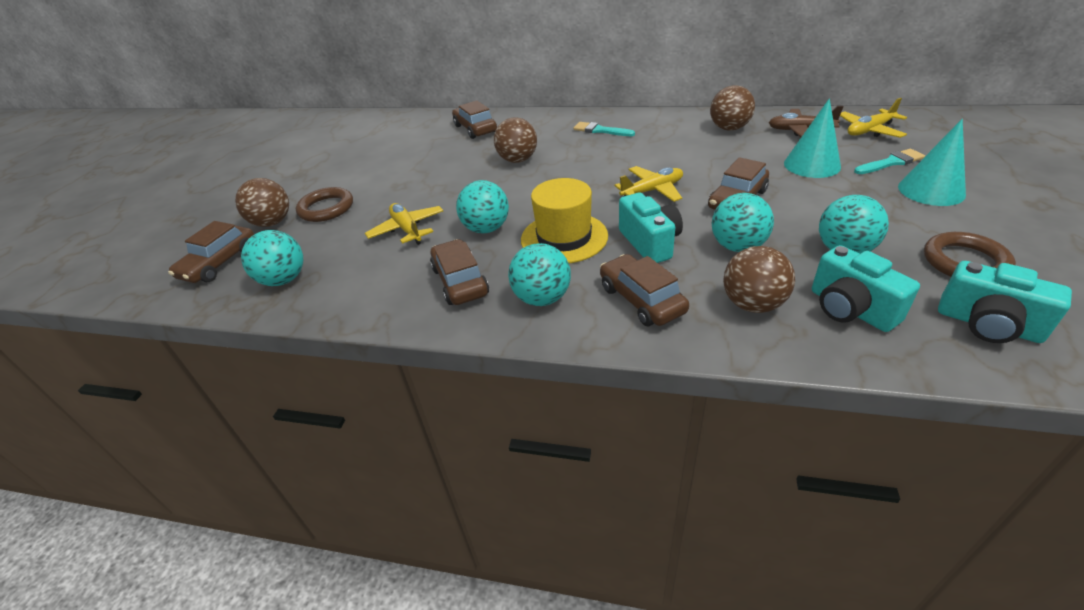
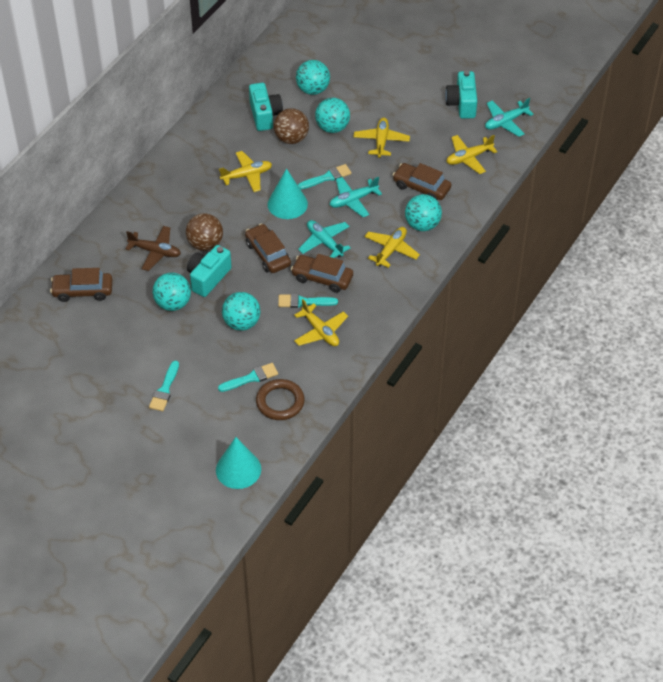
brown ball: 4 -> 2
brown car: 5 -> 4
brown ring: 2 -> 1
turquoise brush: 2 -> 4
turquoise plane: 0 -> 3
yellow hat: 1 -> 0
yellow plane: 3 -> 5

